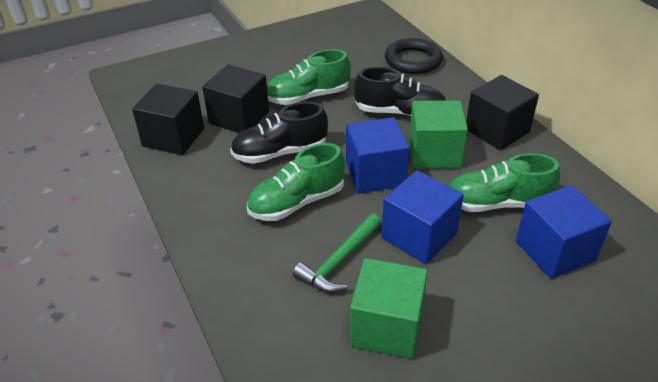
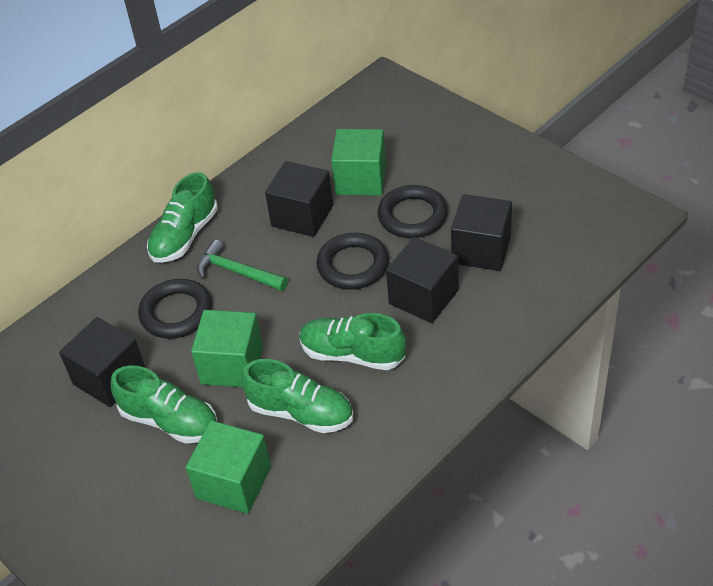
black cube: 3 -> 4
black ring: 1 -> 3
black shoe: 2 -> 0
blue cube: 3 -> 0
green cube: 2 -> 3
green shoe: 3 -> 4

